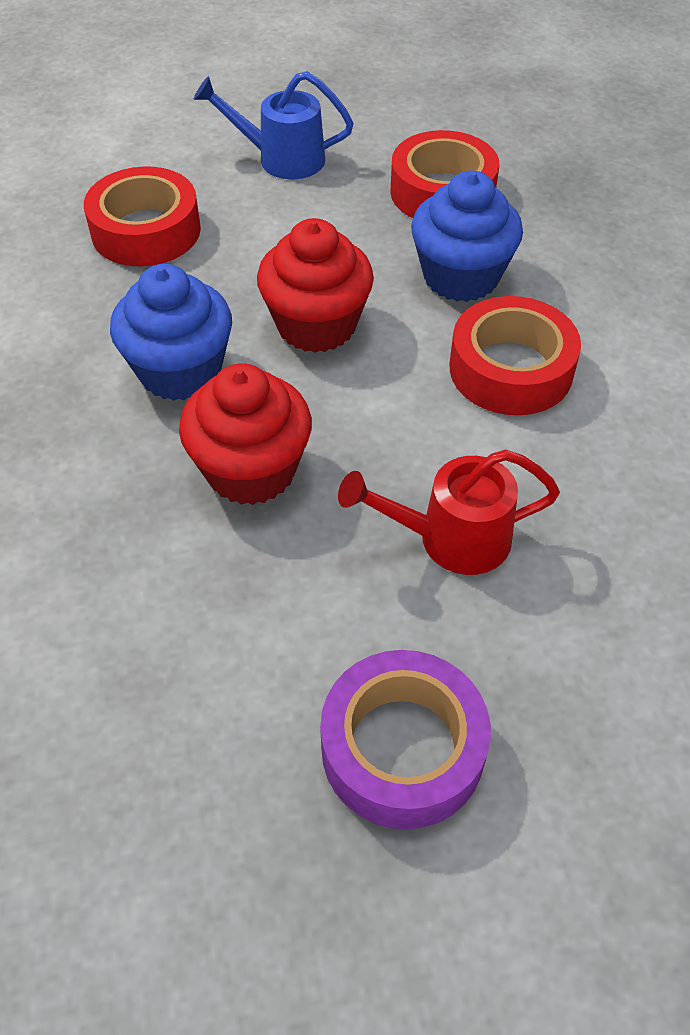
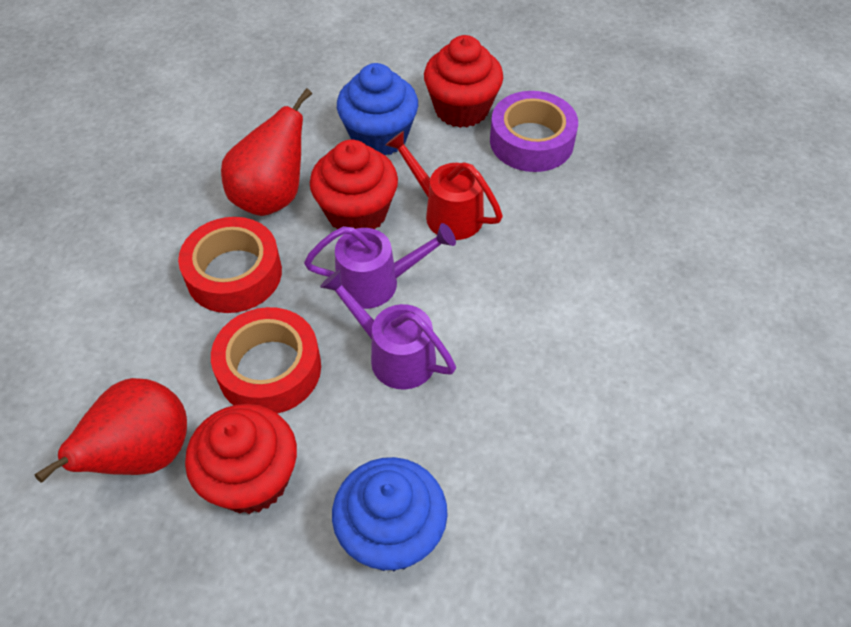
blue watering can: 1 -> 0
purple watering can: 0 -> 2
red cupcake: 2 -> 3
red pear: 0 -> 2
red tape: 3 -> 2

